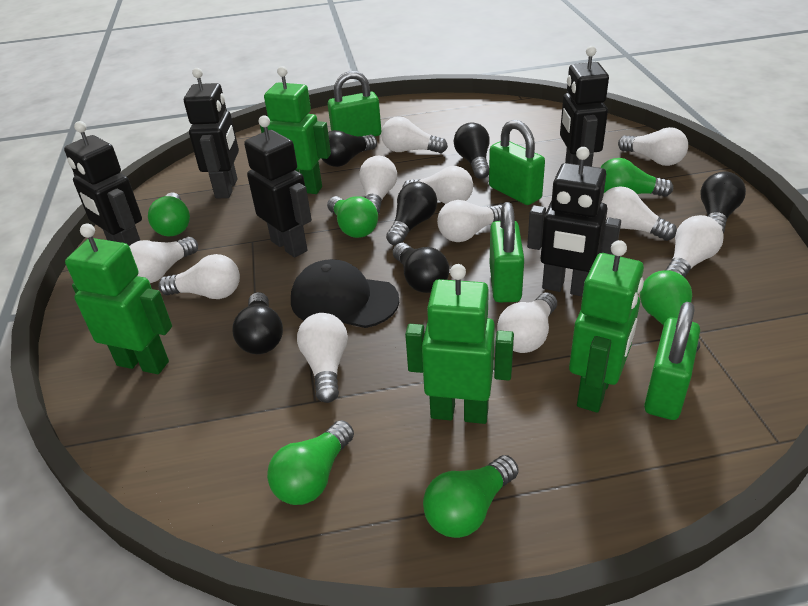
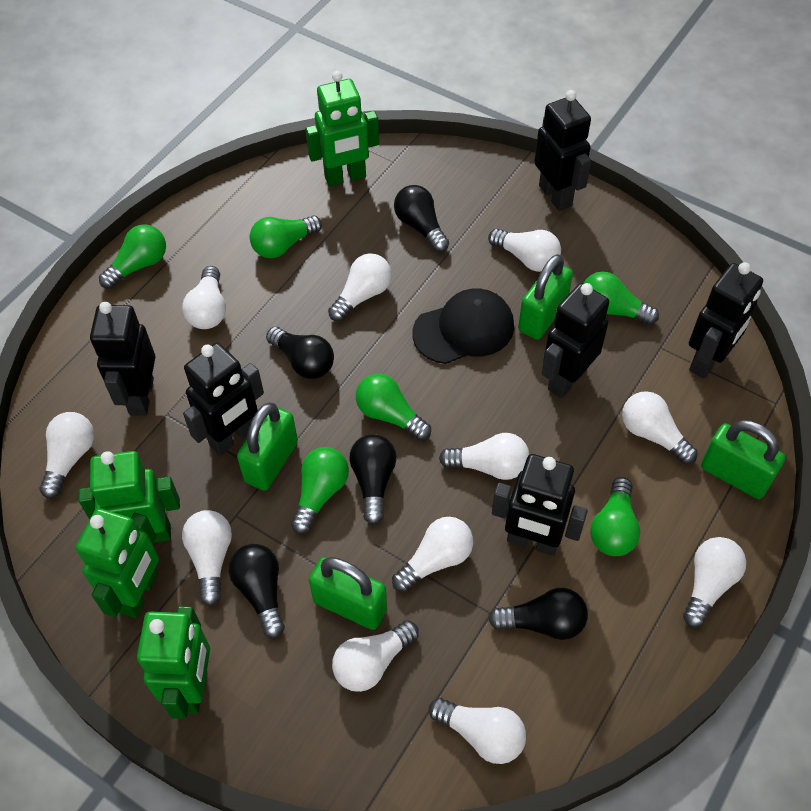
black light bulb: 6 -> 5
black robot: 5 -> 6

